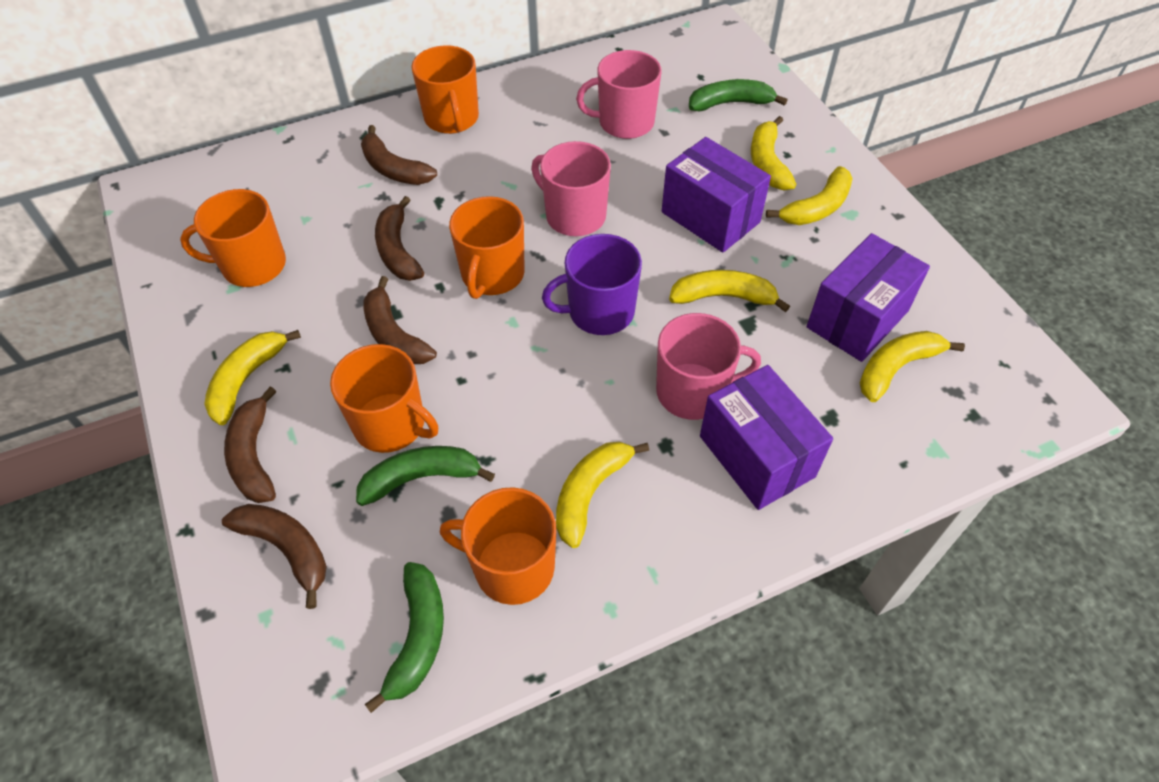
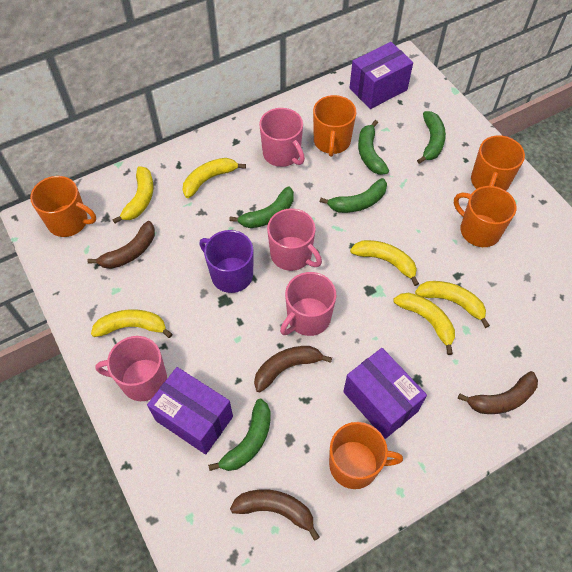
brown banana: 5 -> 4
green banana: 3 -> 5
pink mug: 3 -> 4

